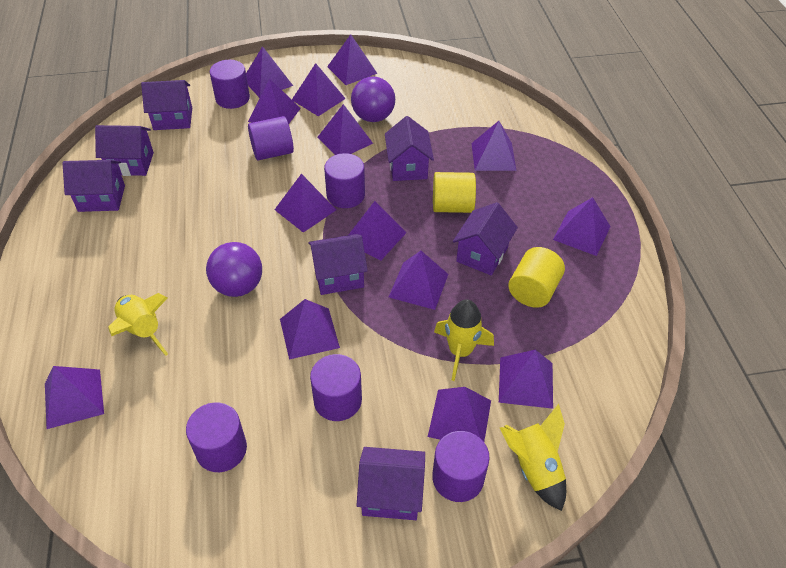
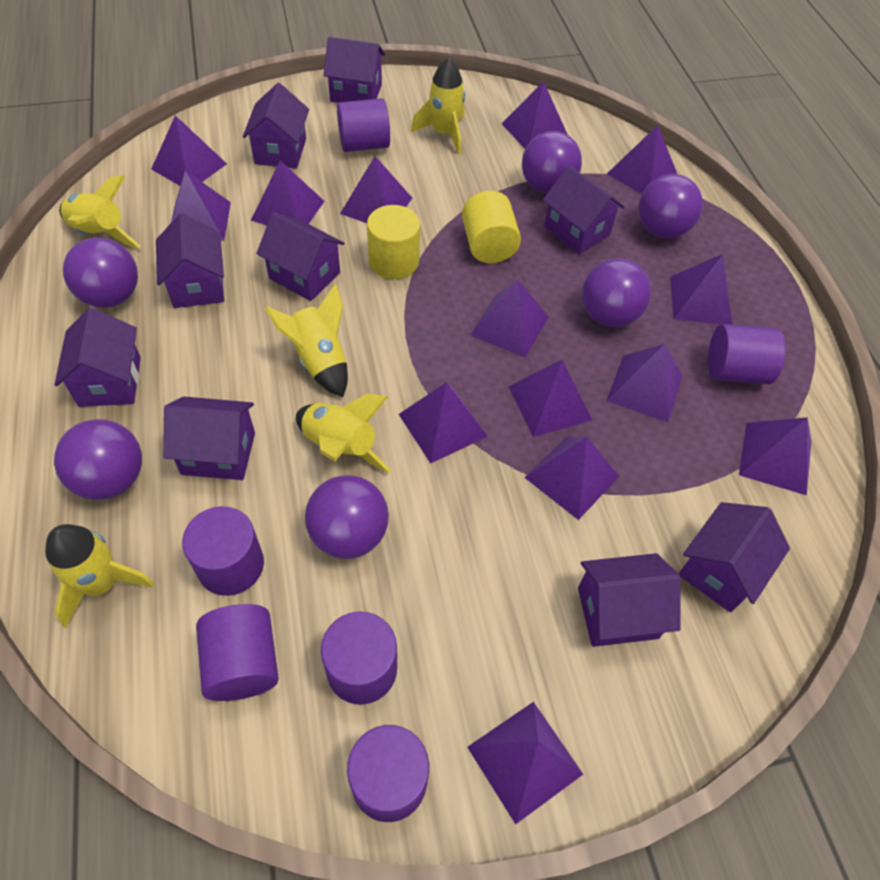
purple ball: 2 -> 6
purple house: 7 -> 9
yellow rocket: 3 -> 5

